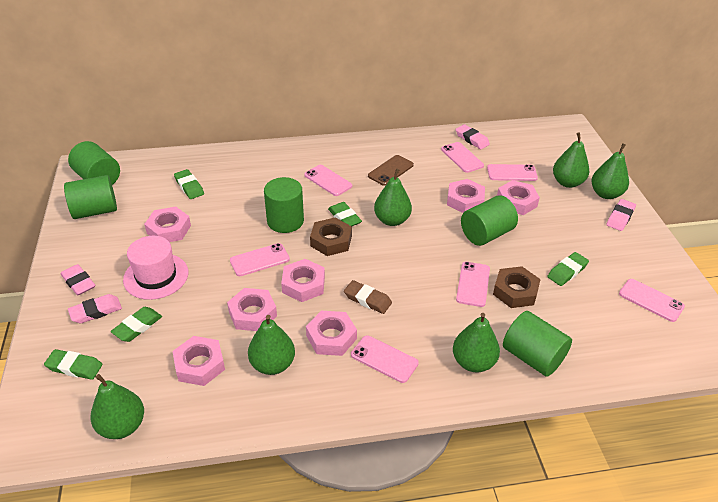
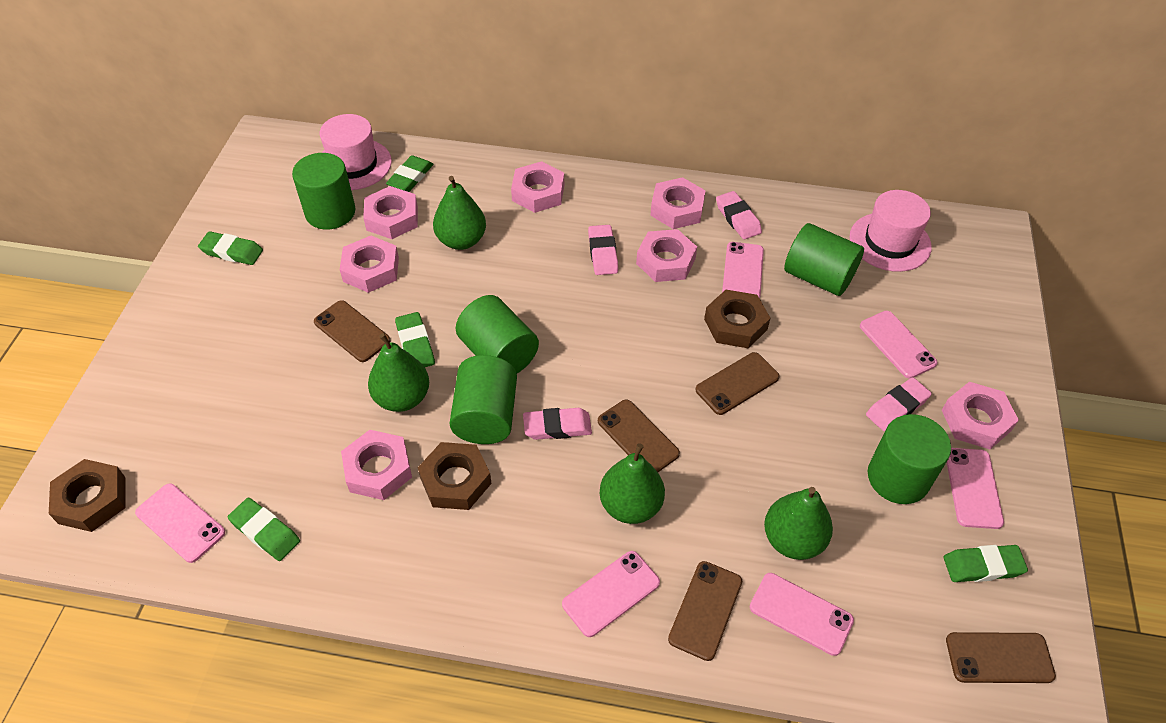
brown eraser: 1 -> 0
brown nut: 2 -> 3
brown phone: 1 -> 5
green pear: 6 -> 4
pink hat: 1 -> 2
pink phone: 7 -> 6

